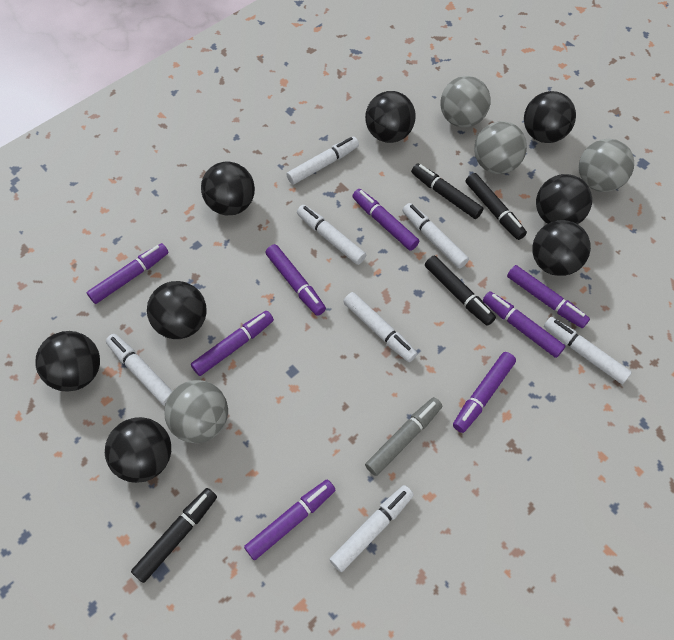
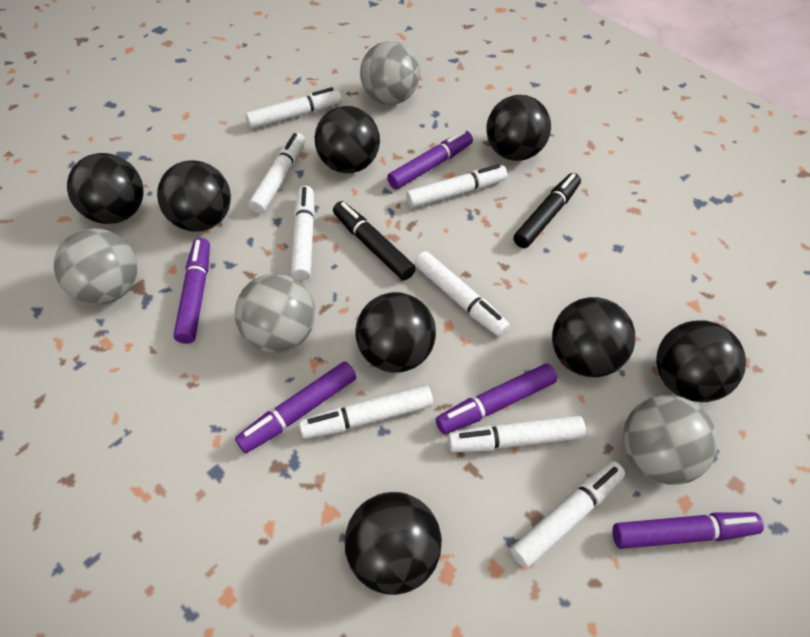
black marker: 4 -> 2
grey marker: 1 -> 0
purple marker: 8 -> 5
white marker: 7 -> 8

